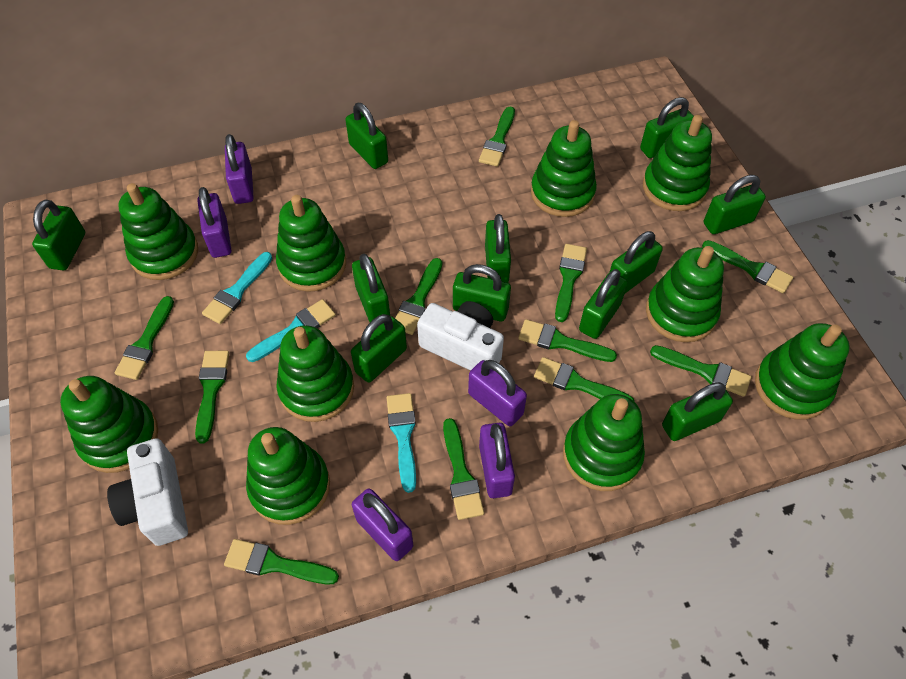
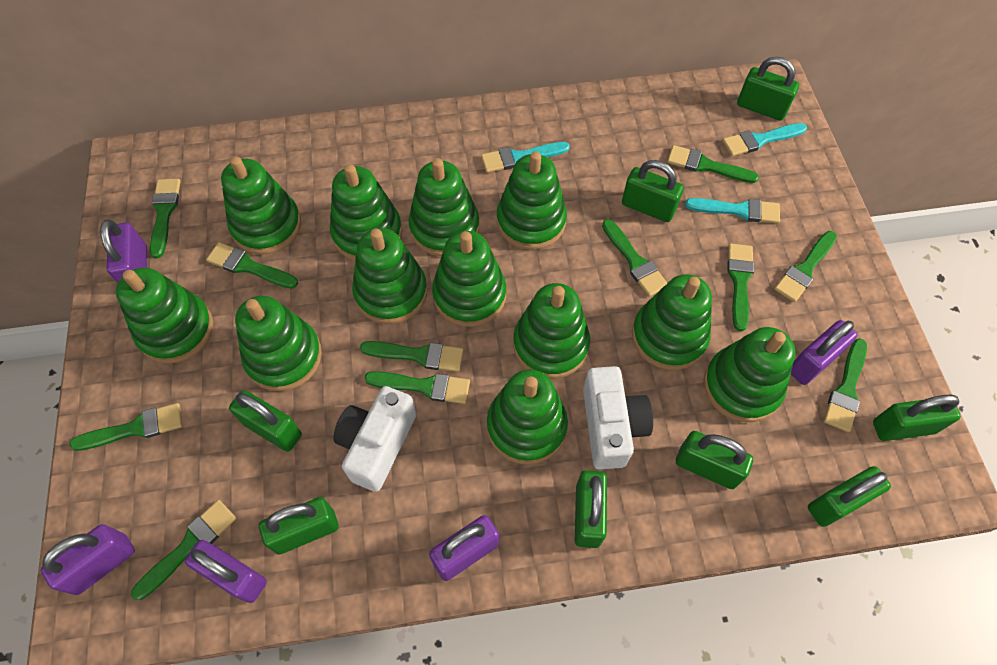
green padlock: 11 -> 8
green stacking toy: 10 -> 12

